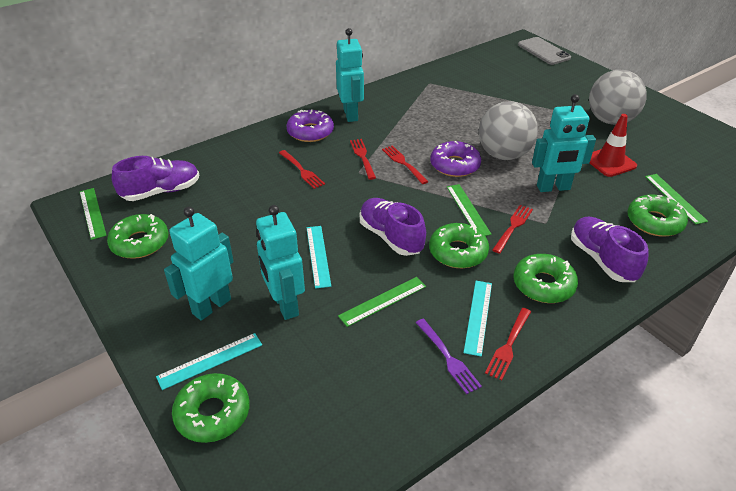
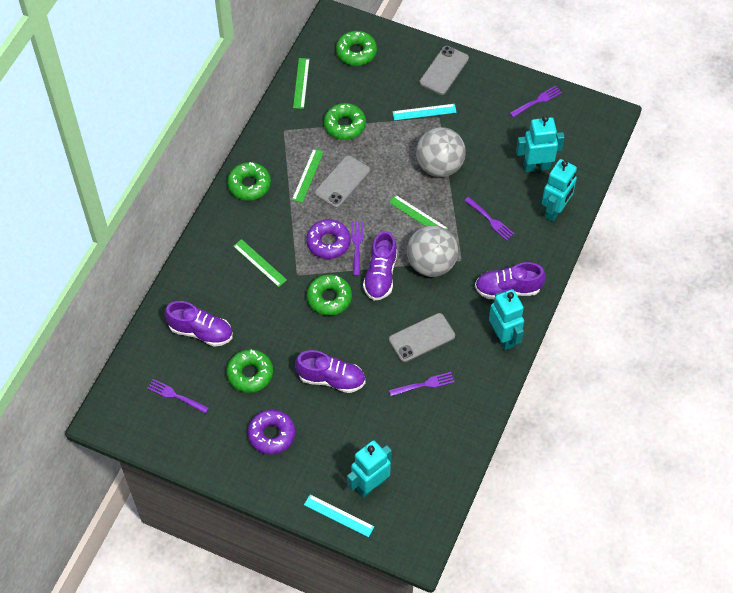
grey phone: 1 -> 3
purple fork: 1 -> 5
purple shoe: 3 -> 4
red fork: 5 -> 0
red traffic cone: 1 -> 0
turquoise ruler: 3 -> 2

